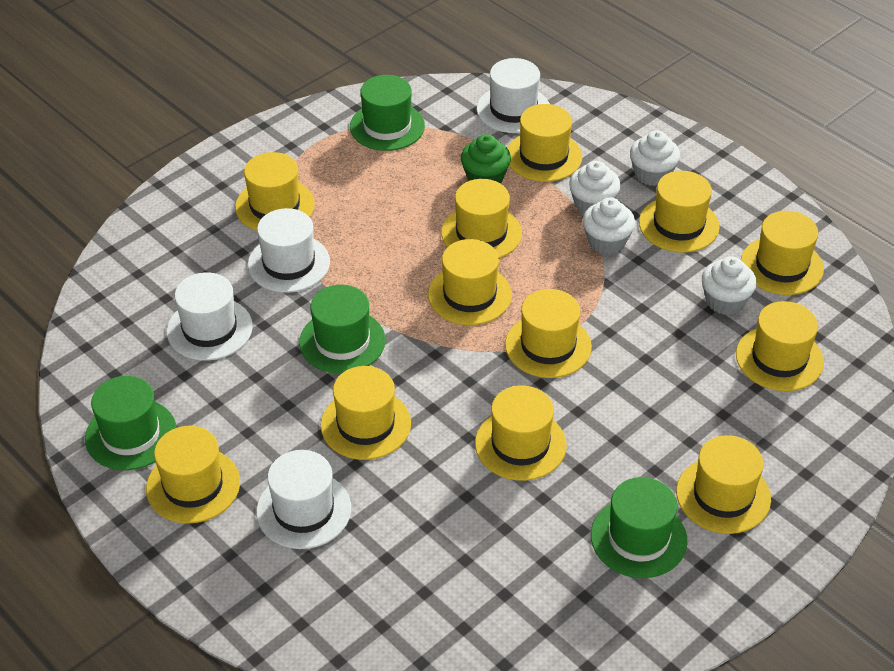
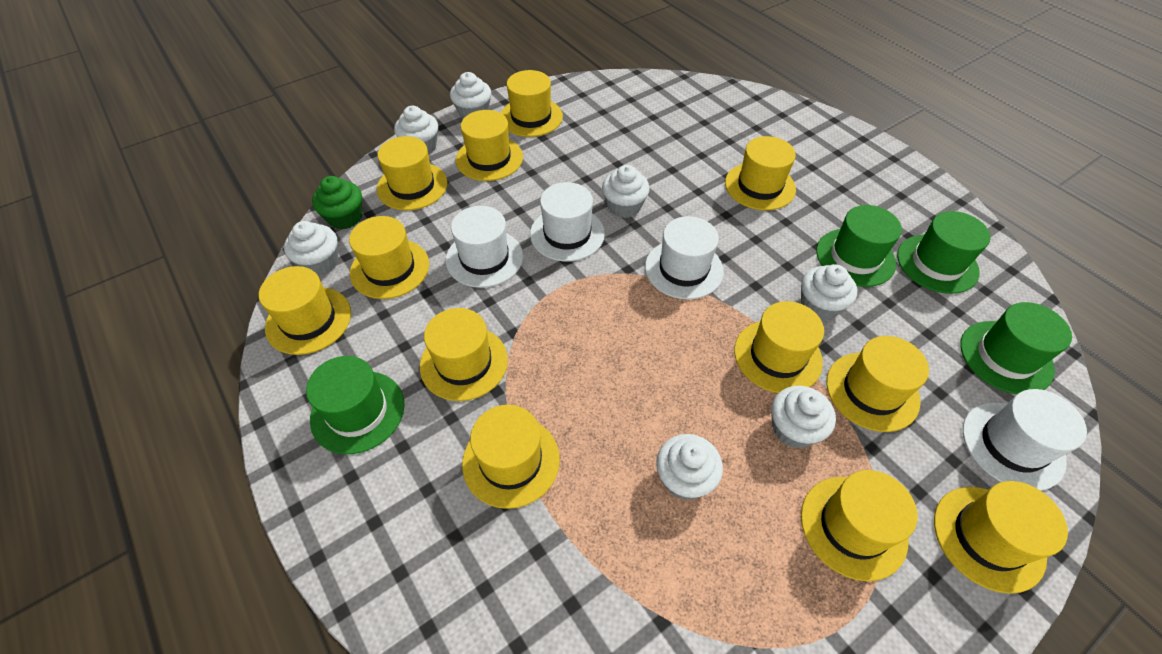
white cupcake: 4 -> 7

